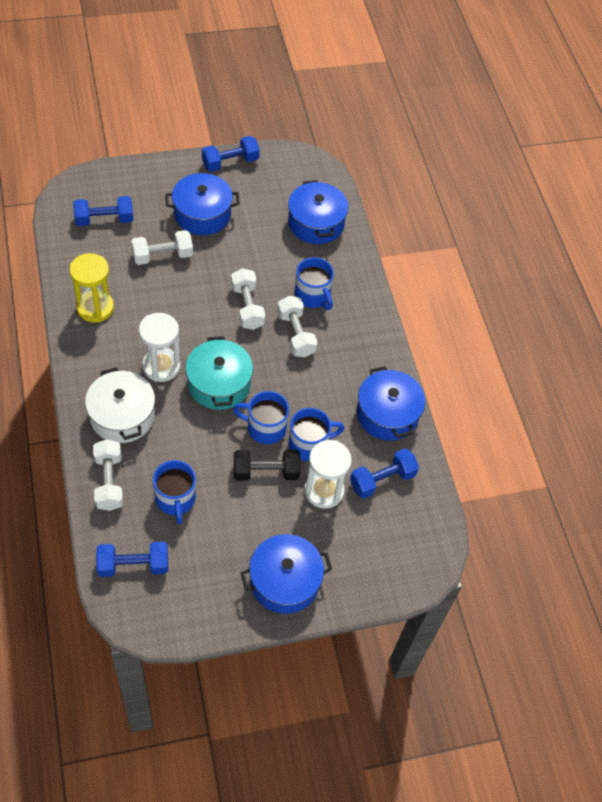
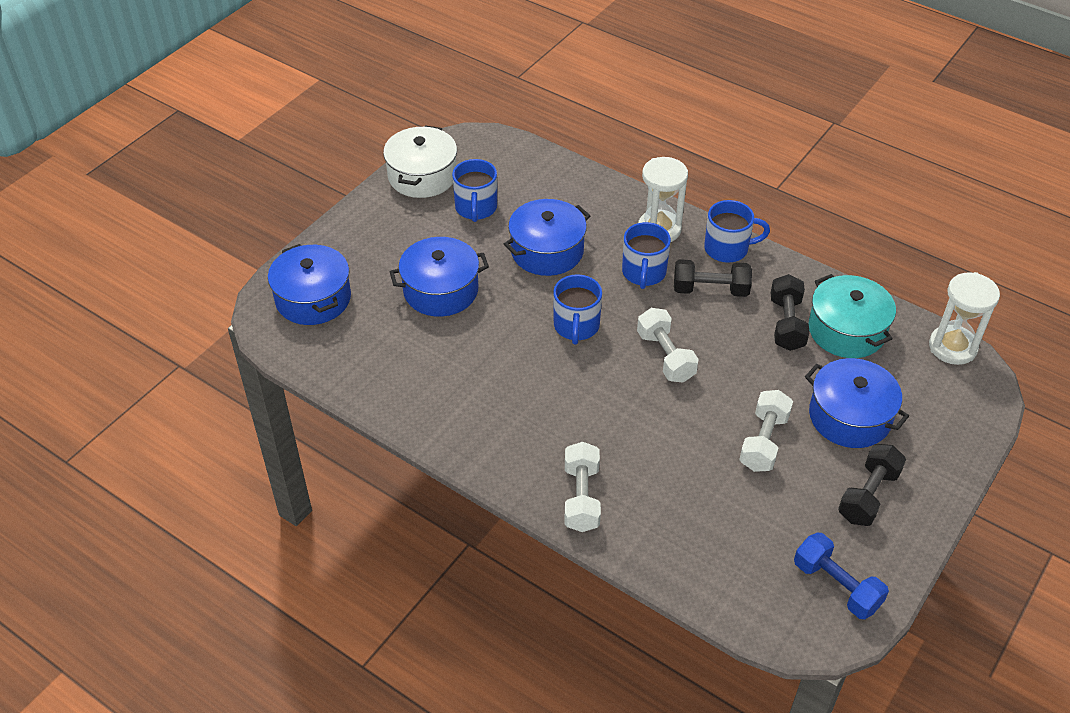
black dumbbell: 1 -> 3
blue dumbbell: 4 -> 1
white dumbbell: 4 -> 3
yellow hourglass: 1 -> 0

